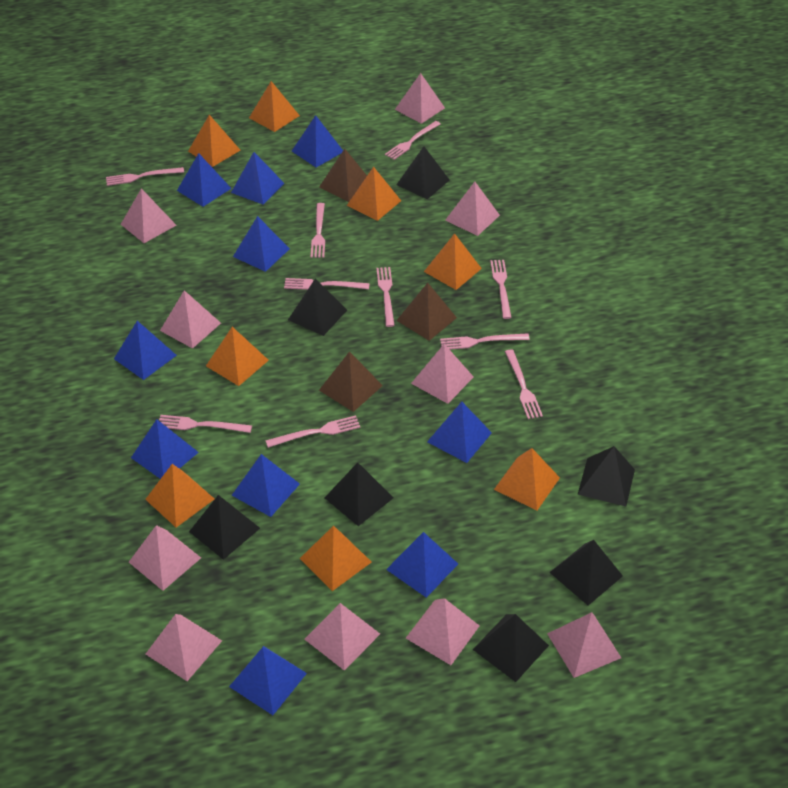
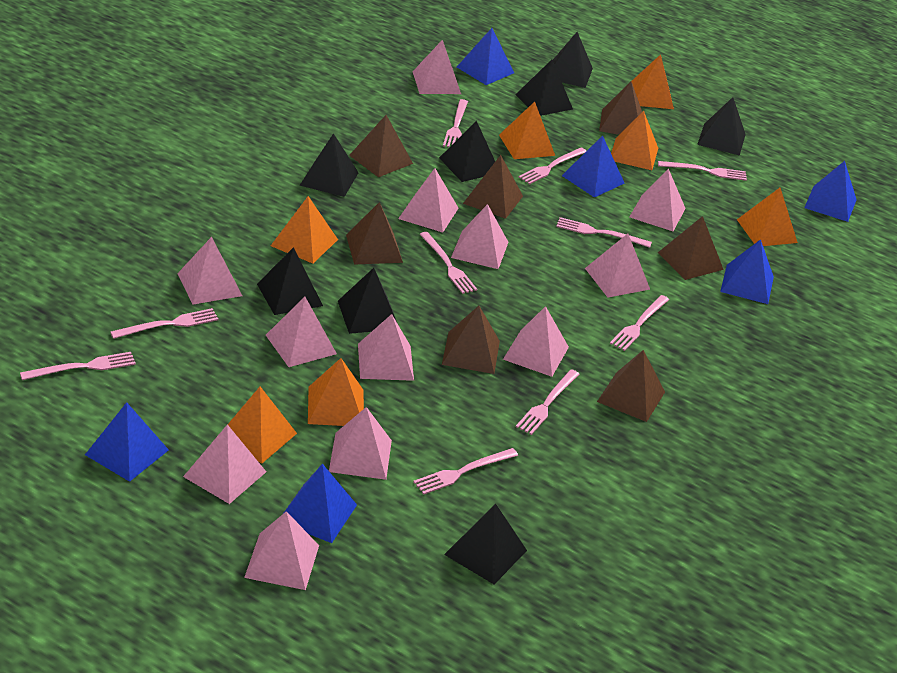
black pyramid: 7 -> 8
blue pyramid: 10 -> 6
brown pyramid: 3 -> 7
orange pyramid: 8 -> 7
pink pyramid: 10 -> 12

